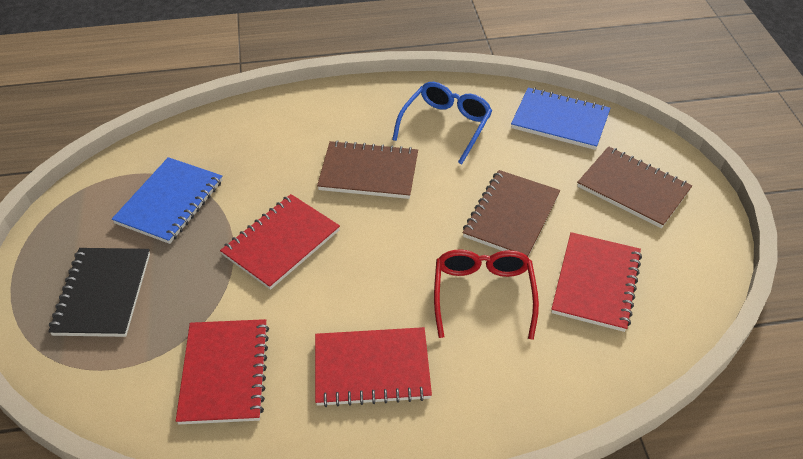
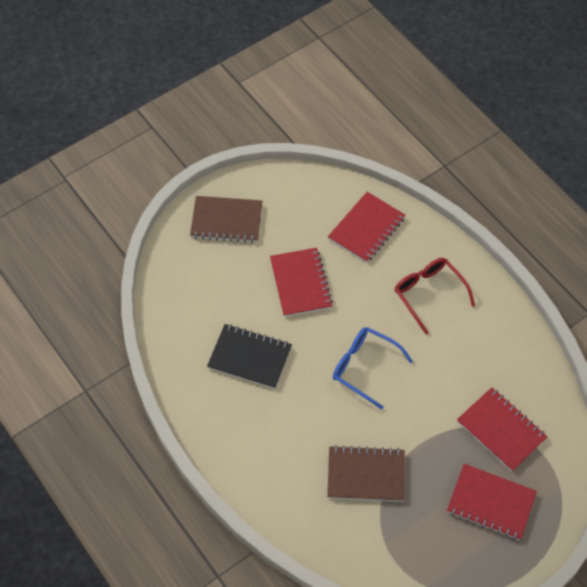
blue notebook: 2 -> 0
brown notebook: 3 -> 2

